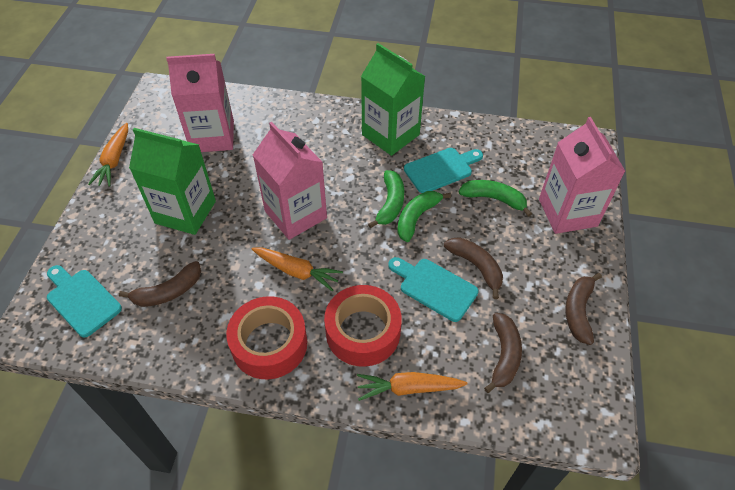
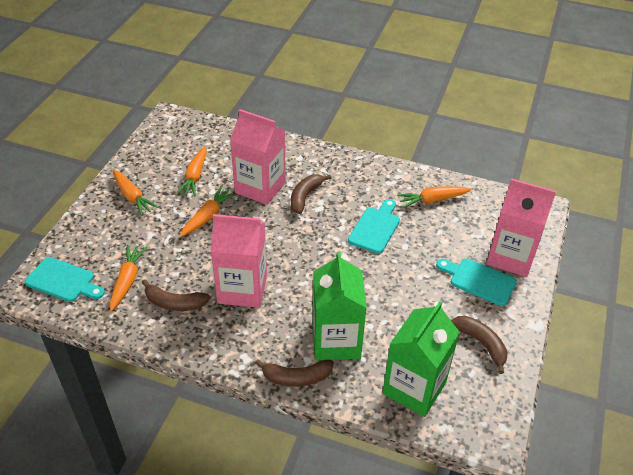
green banana: 3 -> 0
orange carrot: 3 -> 5
red tape: 2 -> 0

